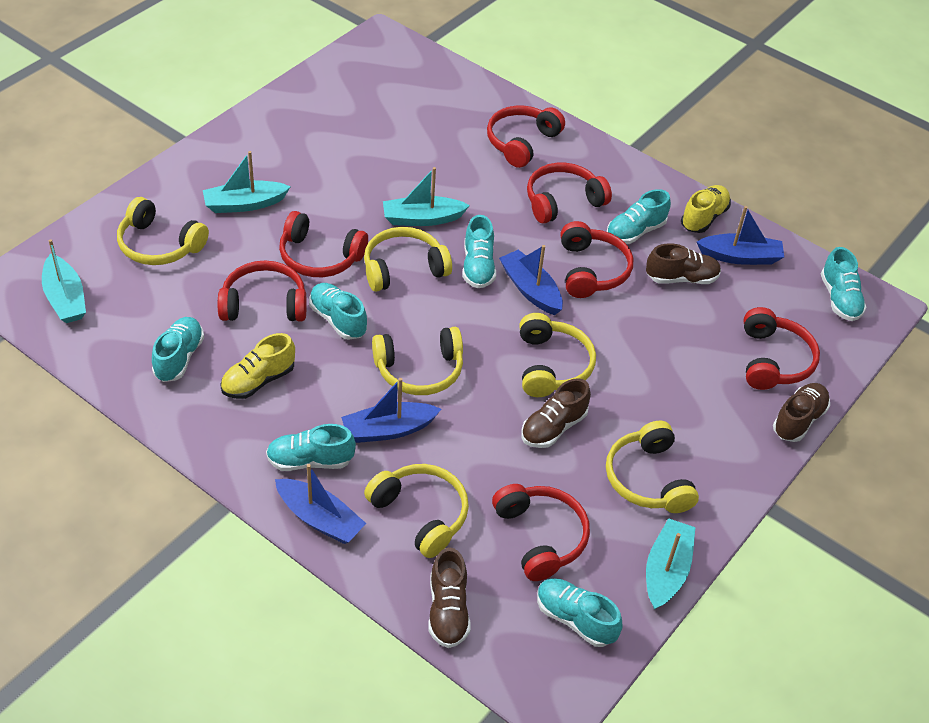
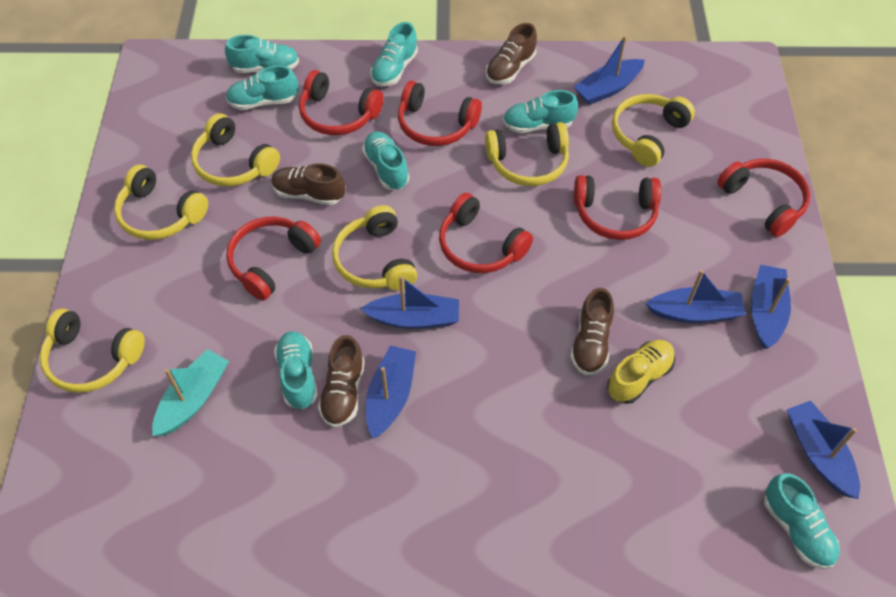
blue boat: 4 -> 6
red headphones: 7 -> 6
turquoise boat: 4 -> 1
yellow shoe: 2 -> 1

